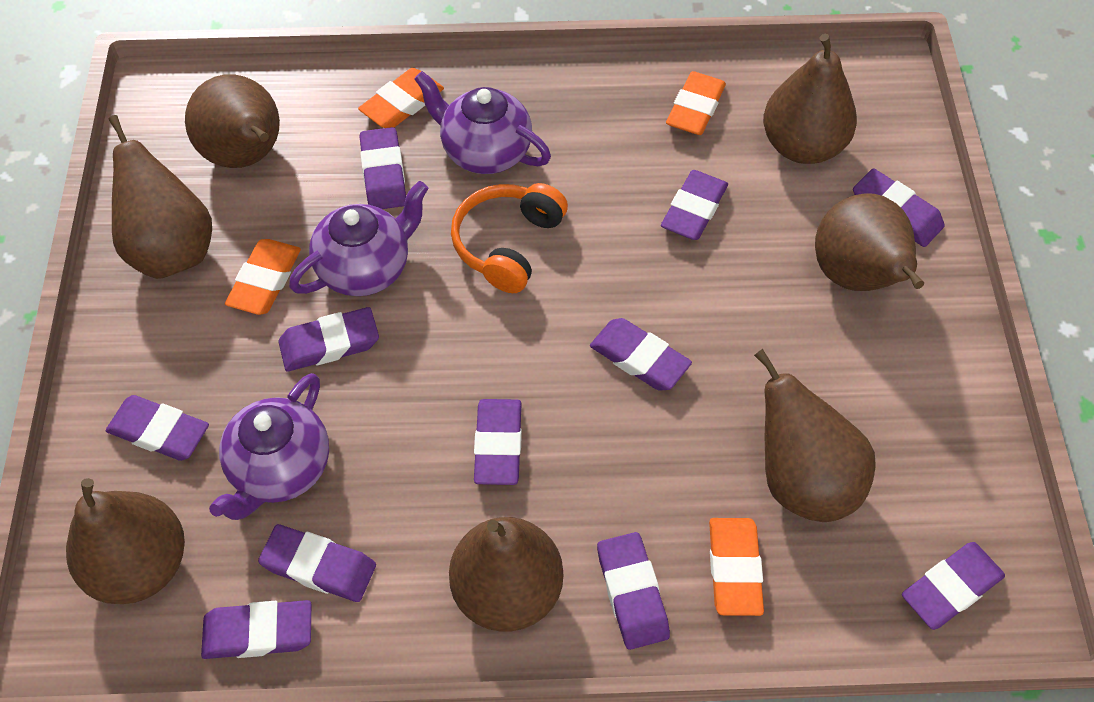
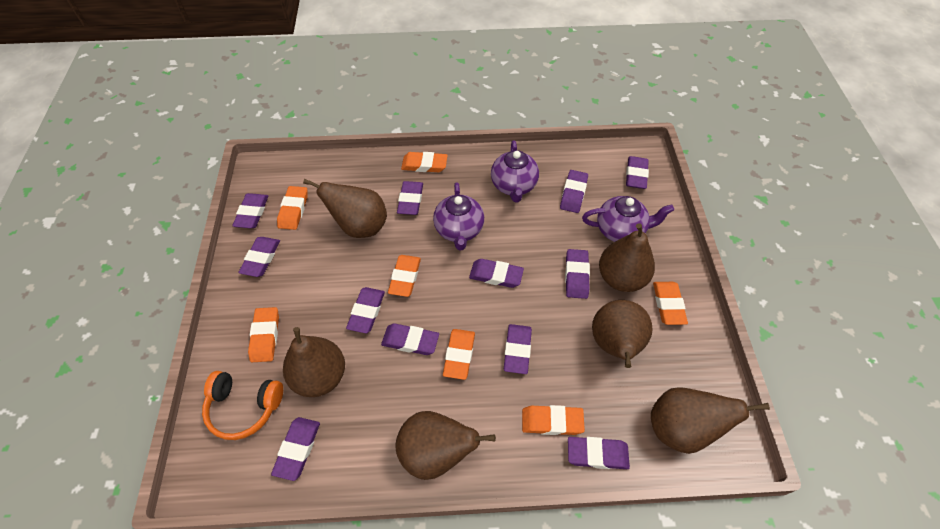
brown pear: 7 -> 6
orange eraser: 4 -> 7
purple eraser: 11 -> 12

